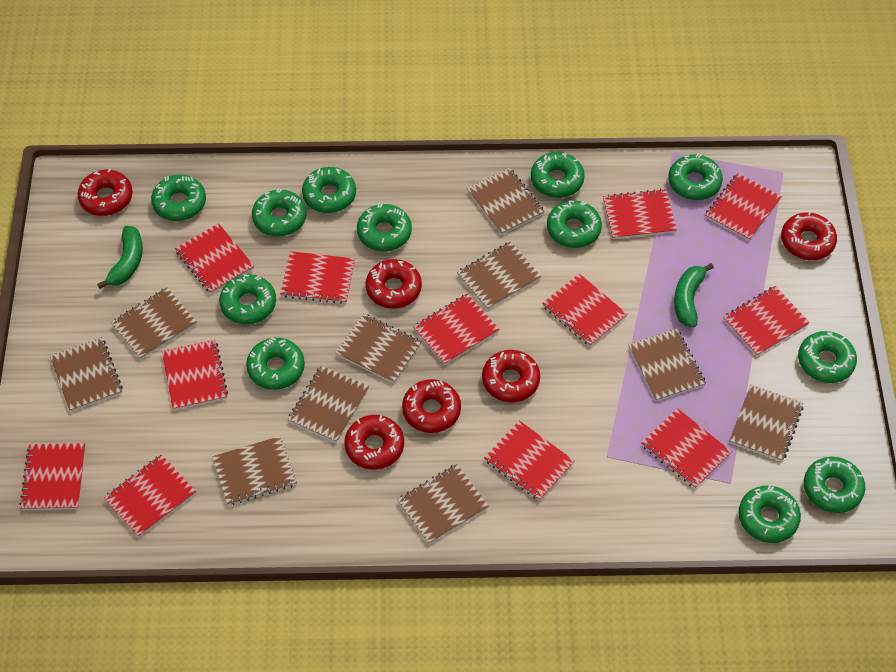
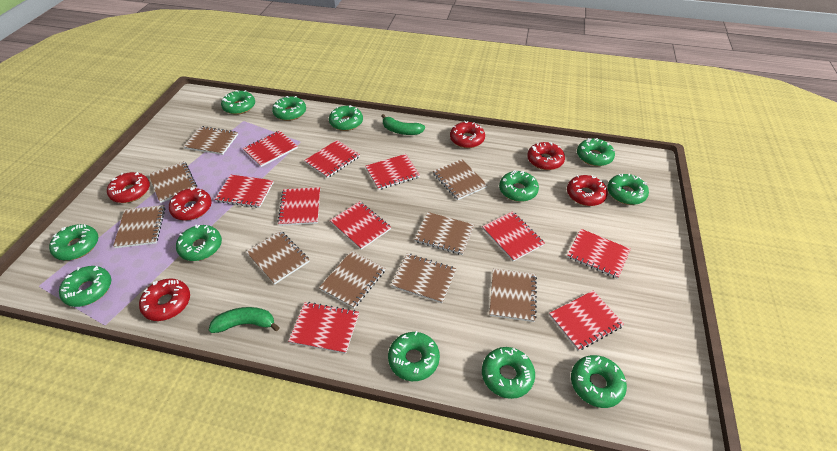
brown notebook: 10 -> 9
red notebook: 12 -> 10

